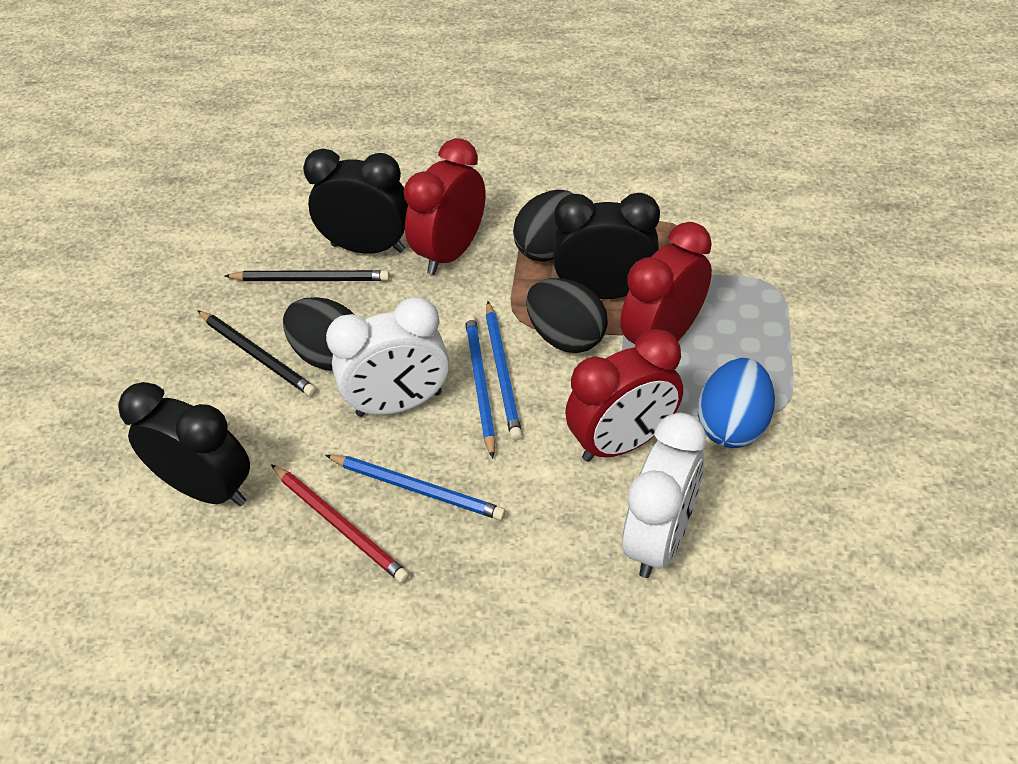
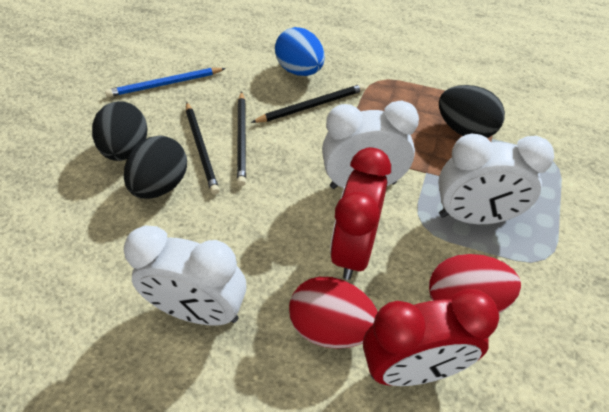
black clock: 3 -> 0
black pencil: 2 -> 3
blue pencil: 3 -> 1
red clock: 3 -> 2
red egg: 0 -> 2
red pencil: 1 -> 0
white clock: 2 -> 3

